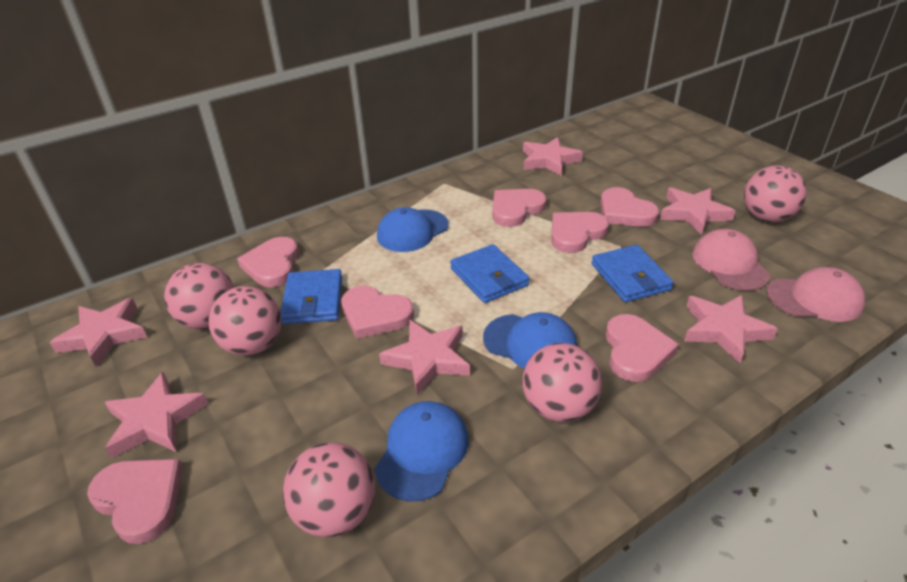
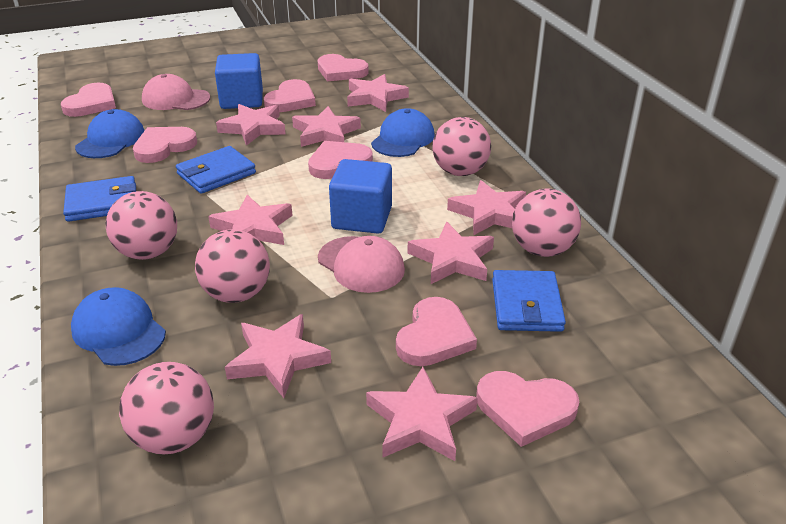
blue cube: 0 -> 2
pink star: 6 -> 8

